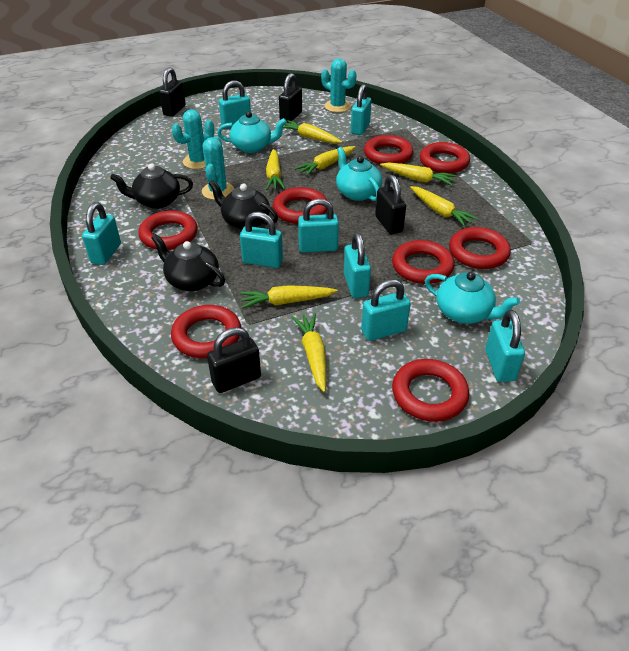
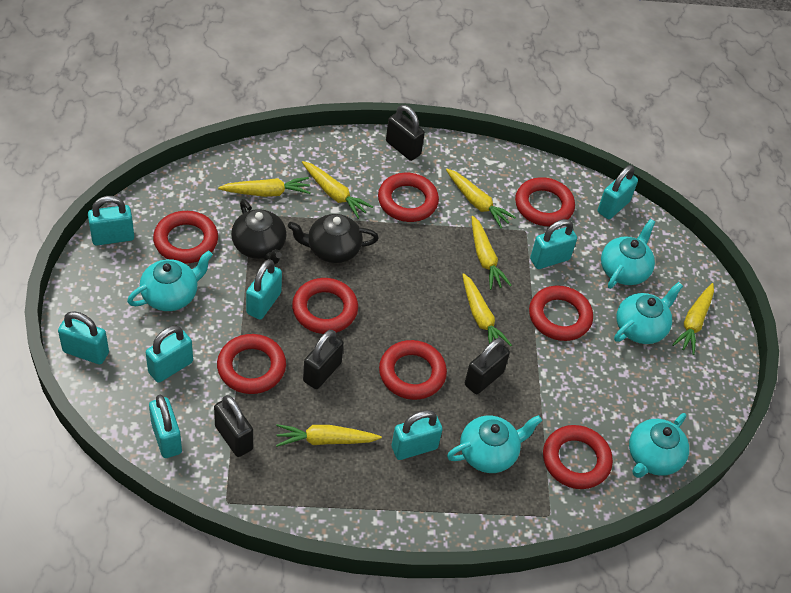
black teapot: 3 -> 2
turquoise cactus: 3 -> 0
turquoise teapot: 3 -> 5

